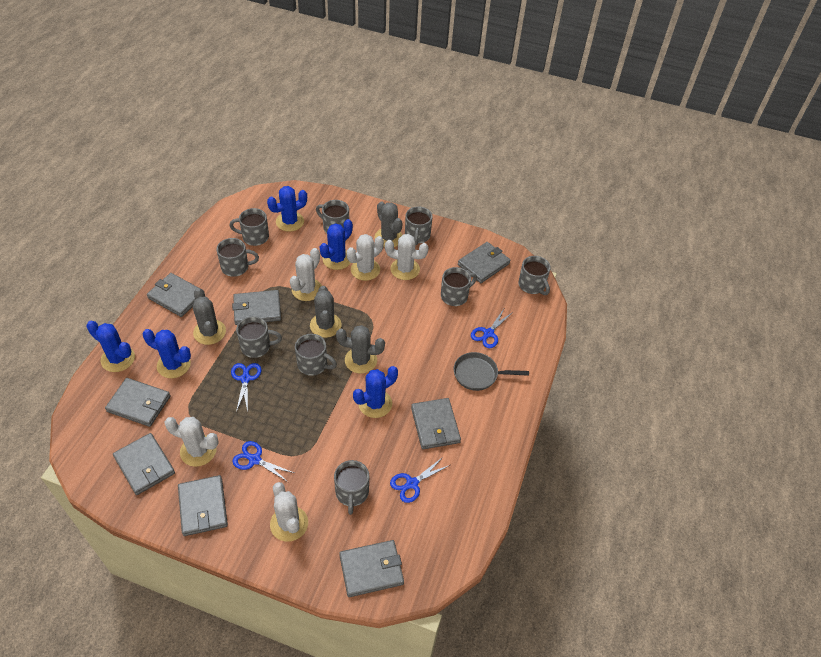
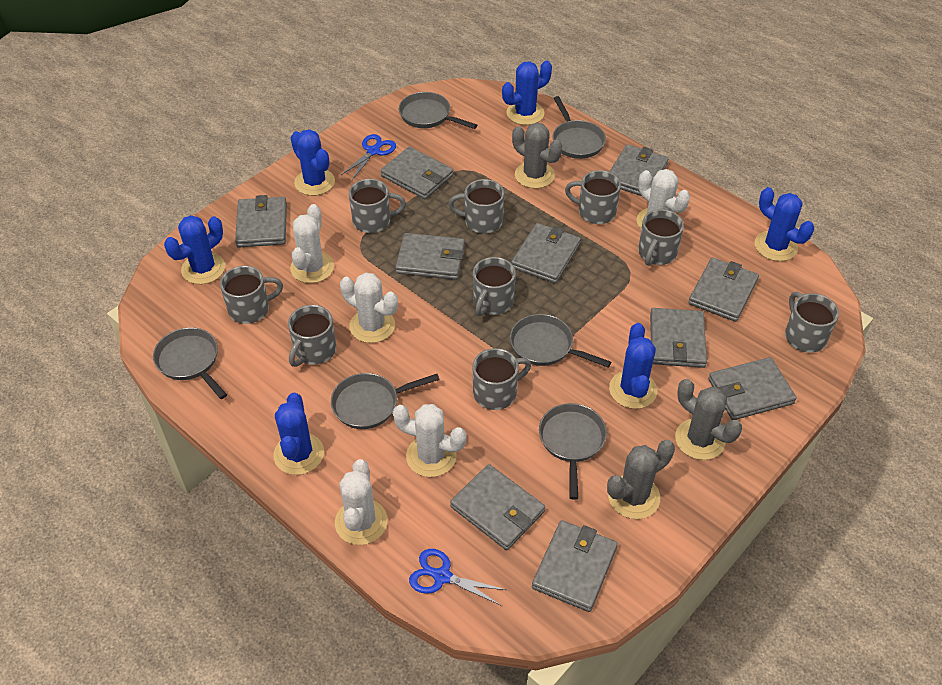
blue cactus: 5 -> 6
blue scissors: 4 -> 2
grey cactus: 4 -> 3
grey pan: 1 -> 6
grey wallet: 8 -> 10

